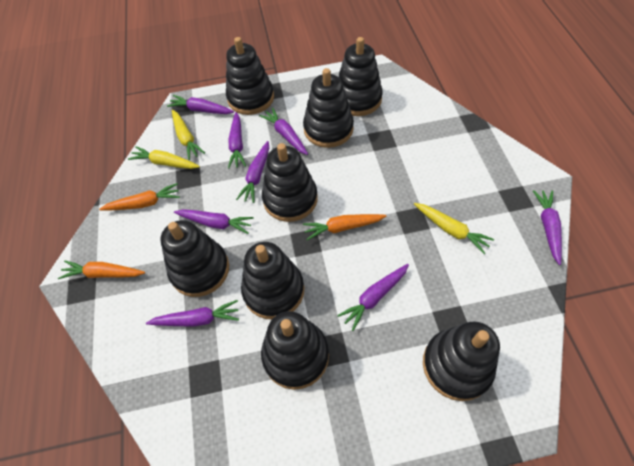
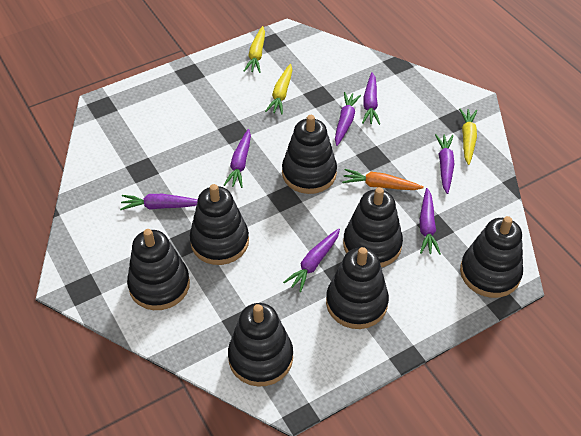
black stacking toy: 8 -> 7
orange carrot: 3 -> 1
purple carrot: 8 -> 7

